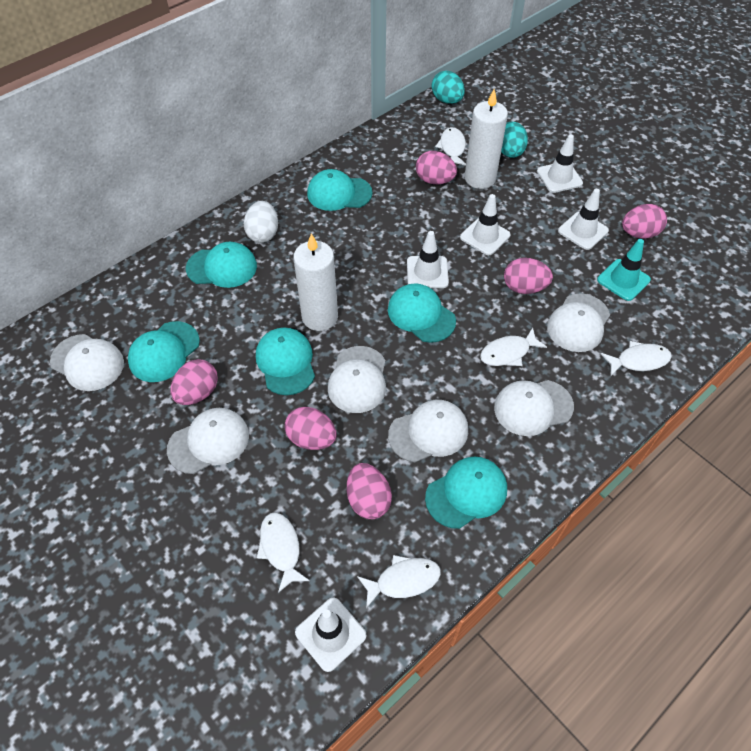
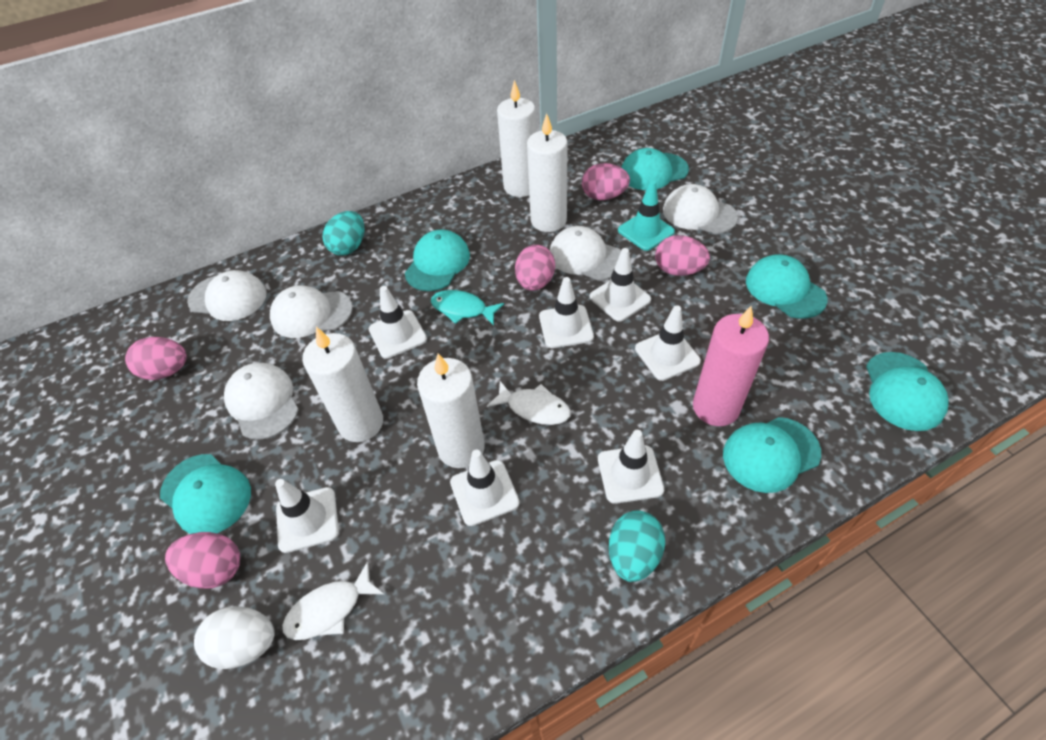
pink candle: 0 -> 1
pink egg: 6 -> 5
turquoise fish: 0 -> 1
white candle: 2 -> 4
white cap: 6 -> 5
white fish: 5 -> 2
white traffic cone: 5 -> 7

